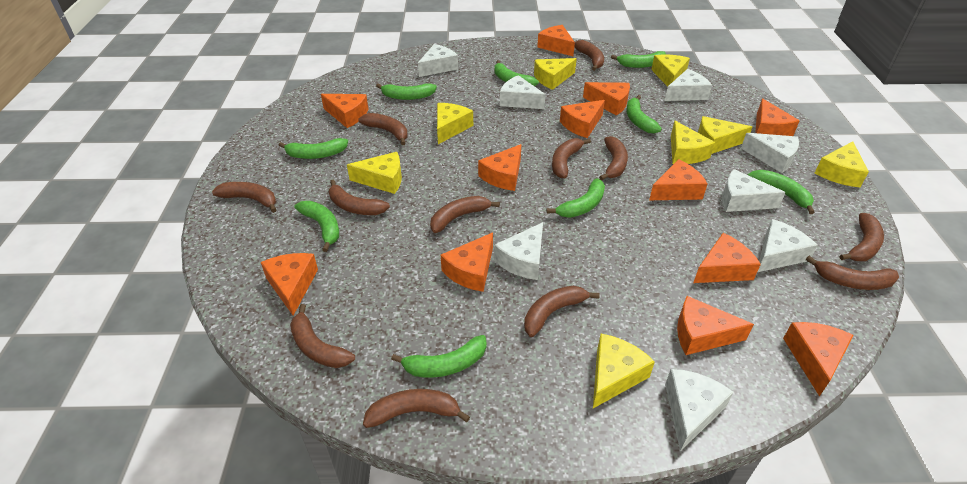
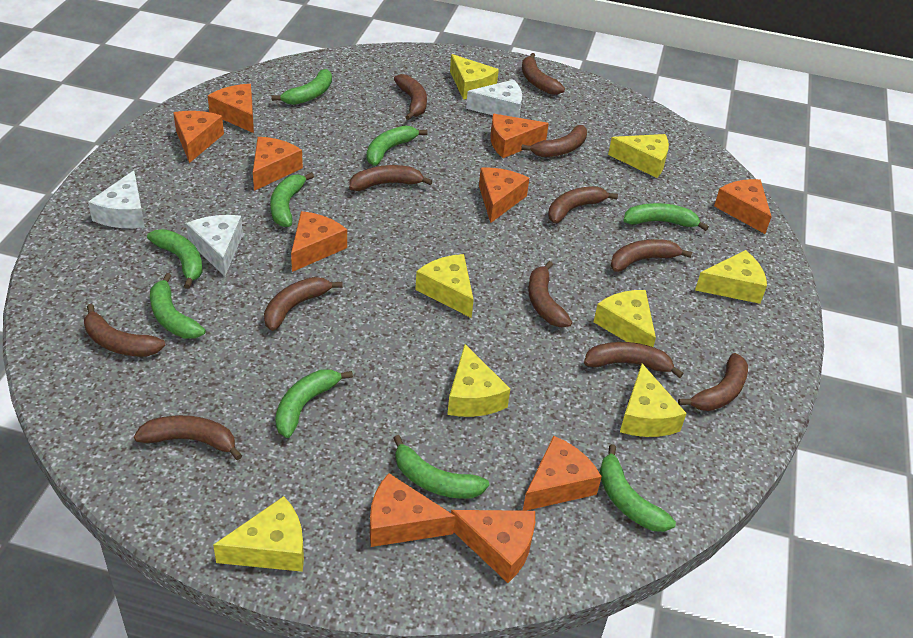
orange cheese: 12 -> 10
white cheese: 8 -> 3

